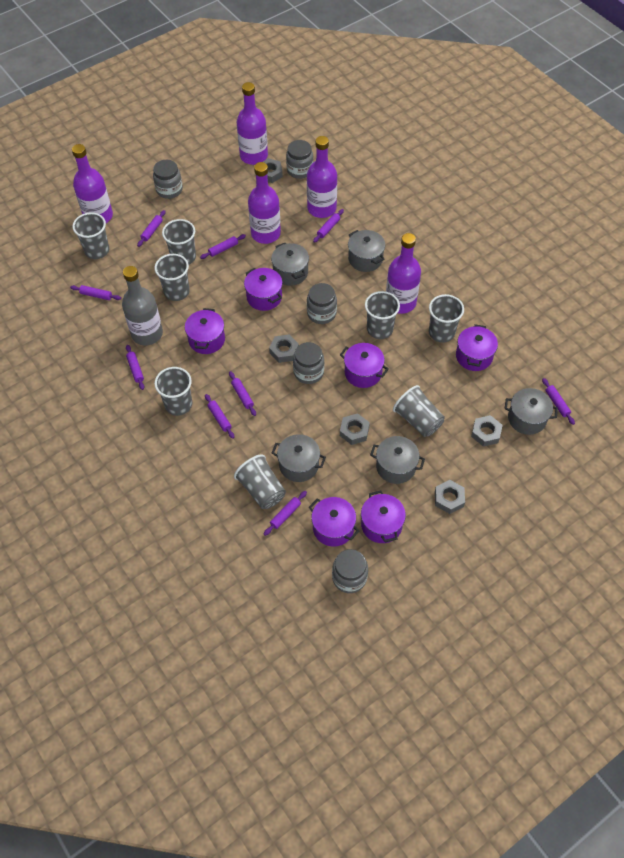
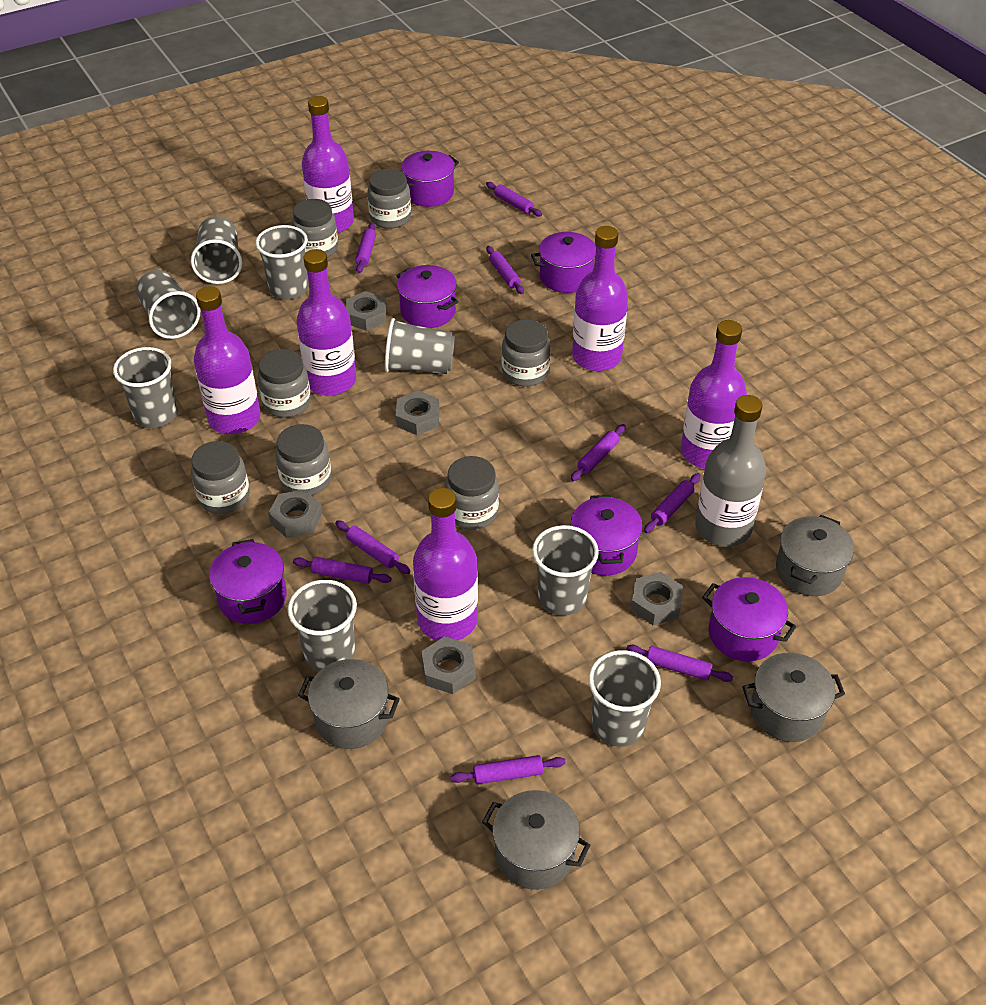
grey jar: 5 -> 7
grey pot: 5 -> 4
purple bottle: 5 -> 6

